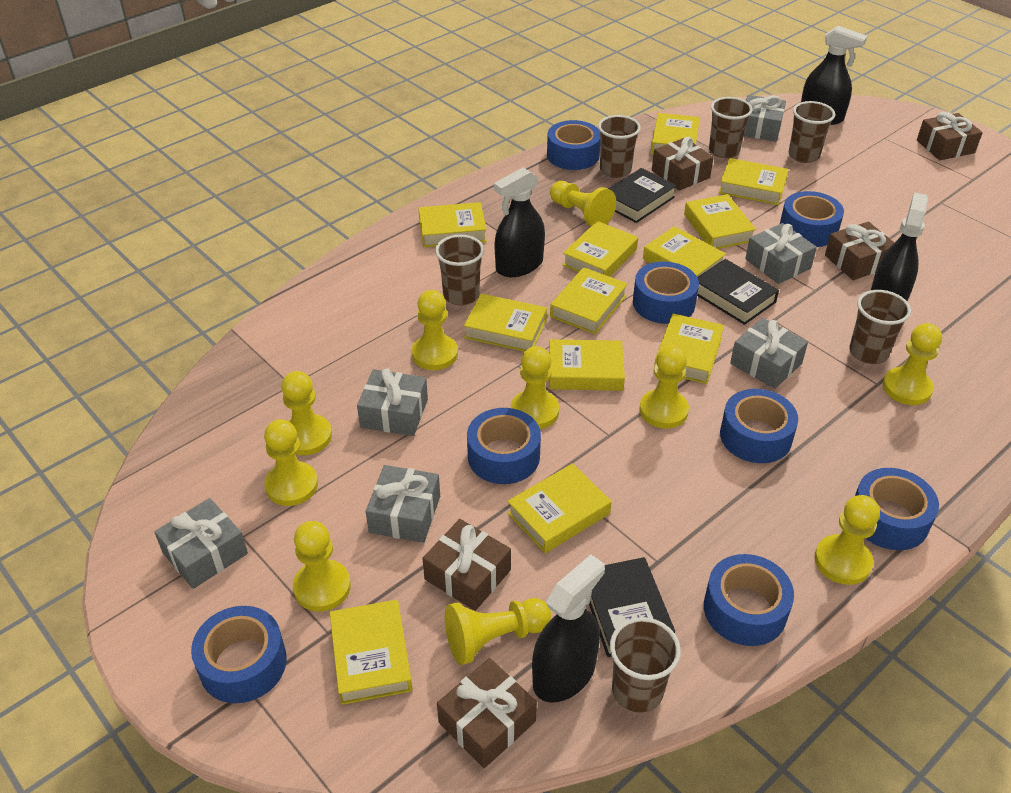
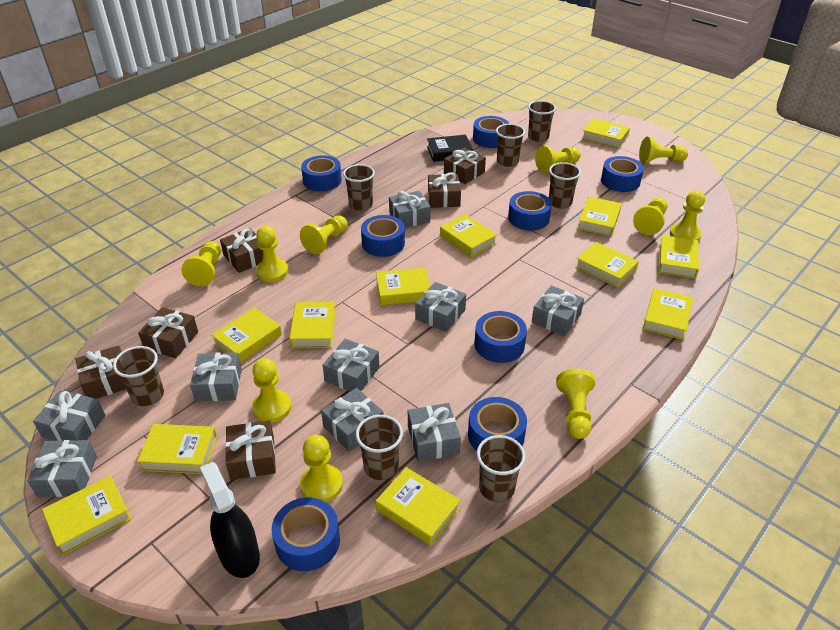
black book: 3 -> 1
black spray bottle: 4 -> 1
brown cup: 6 -> 7
brown gift: 5 -> 6
grey gift: 6 -> 9

